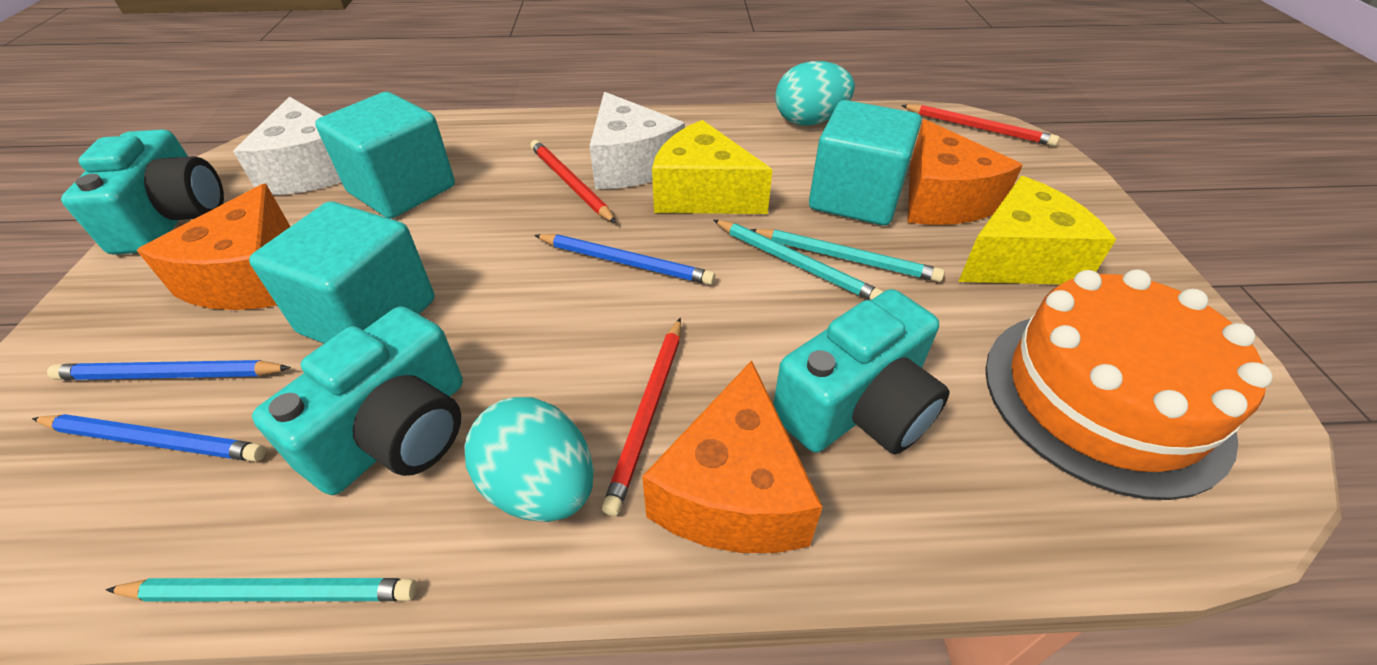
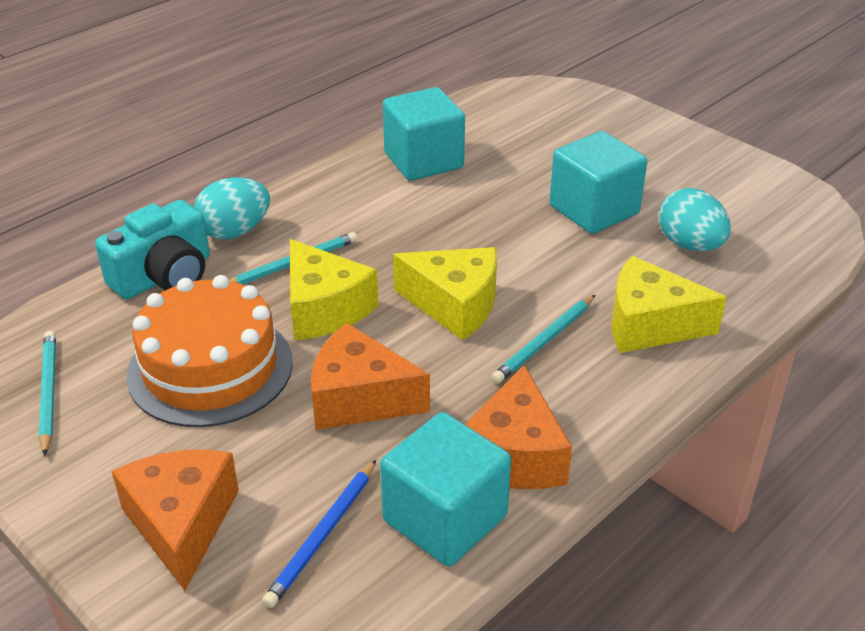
blue pencil: 3 -> 1
red pencil: 3 -> 0
turquoise camera: 3 -> 1
white cheese: 2 -> 0
yellow cheese: 2 -> 3

